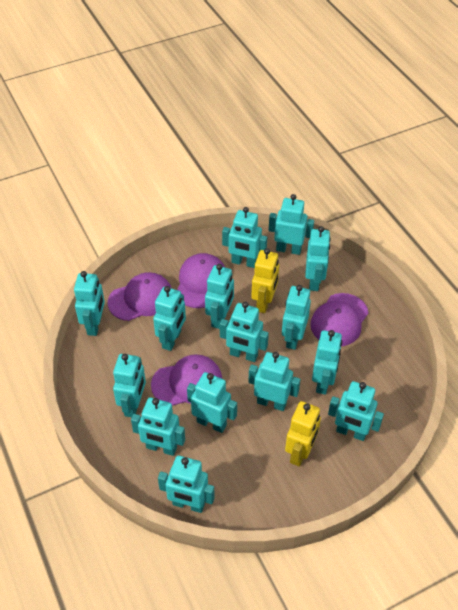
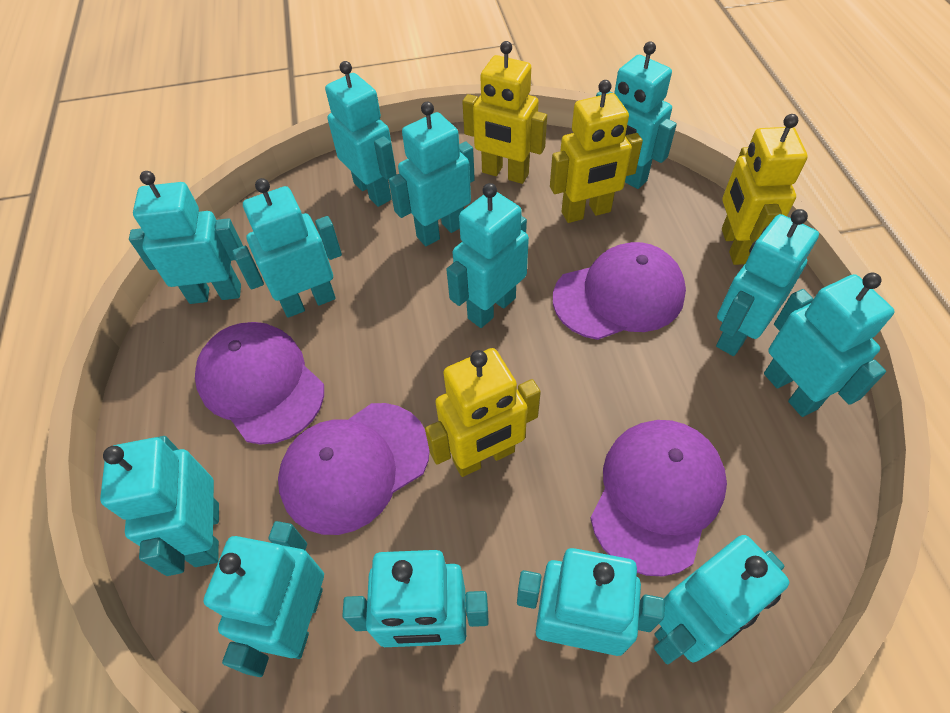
turquoise robot: 15 -> 13
yellow robot: 2 -> 4

